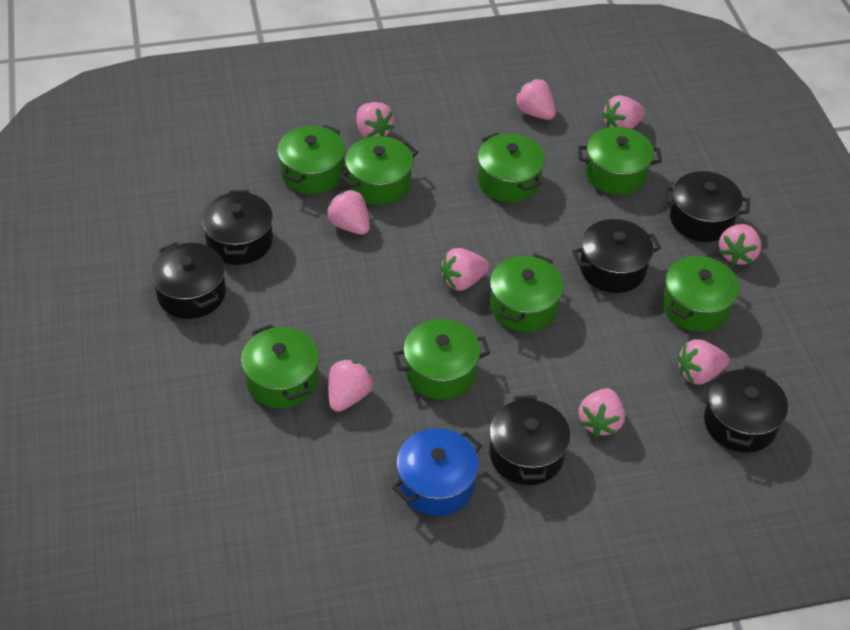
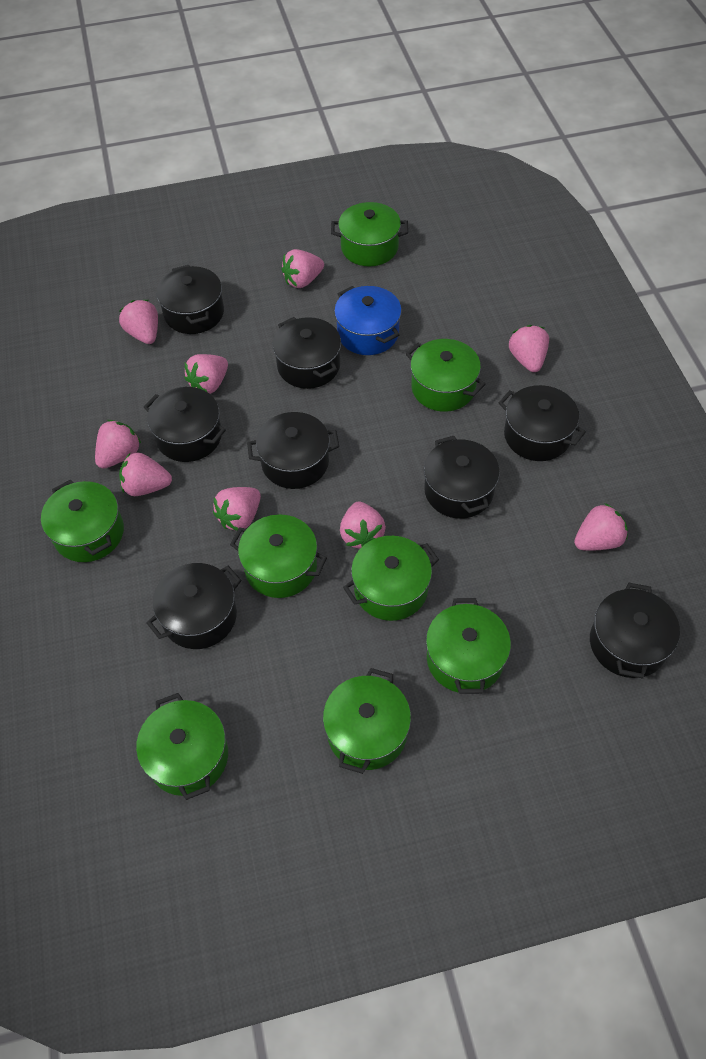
black pot: 6 -> 8

